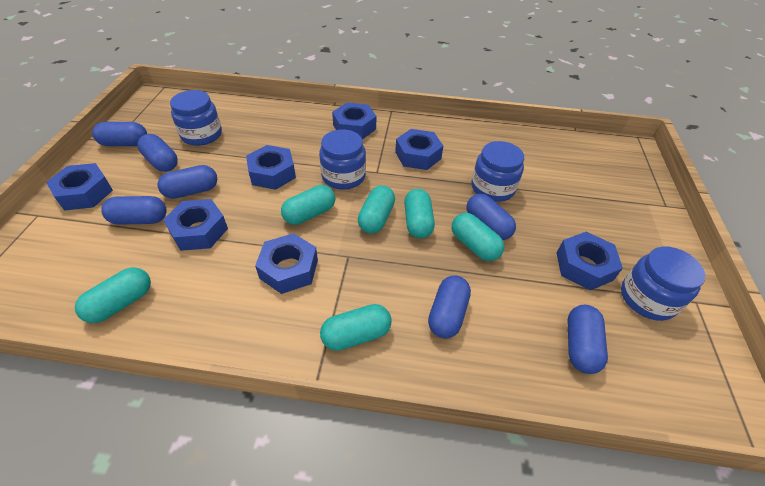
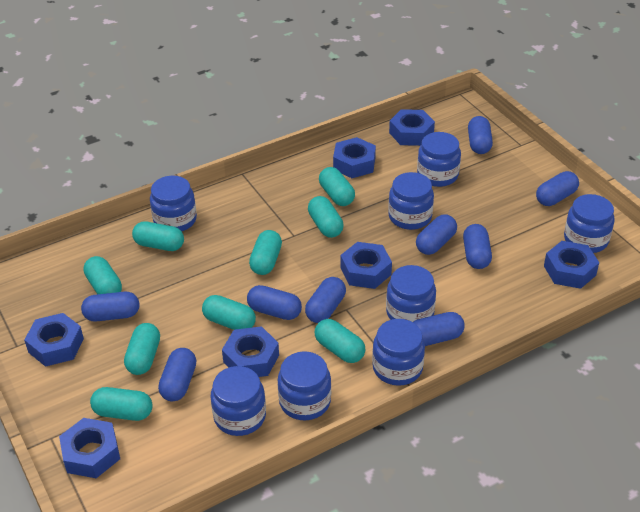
blue capsule: 7 -> 9
blue jar: 4 -> 8
turquoise capsule: 6 -> 9

